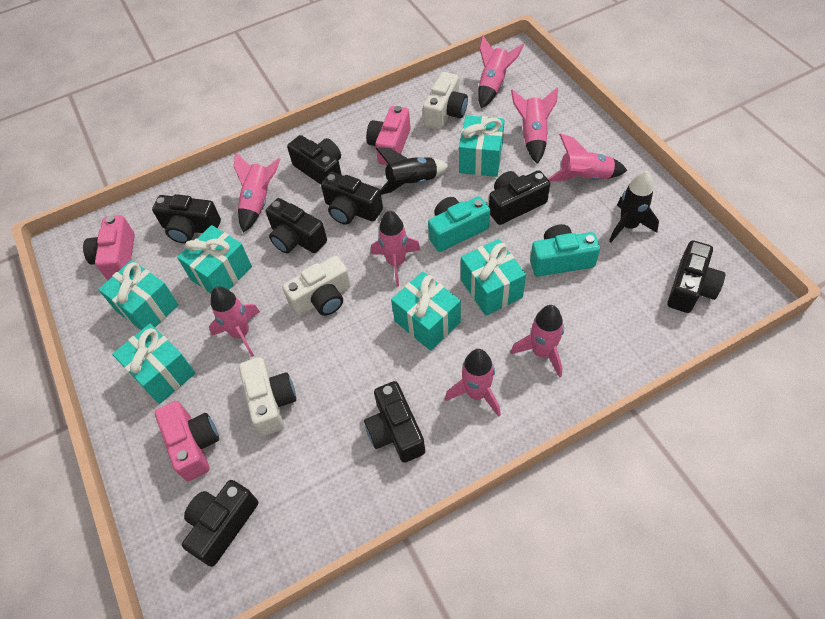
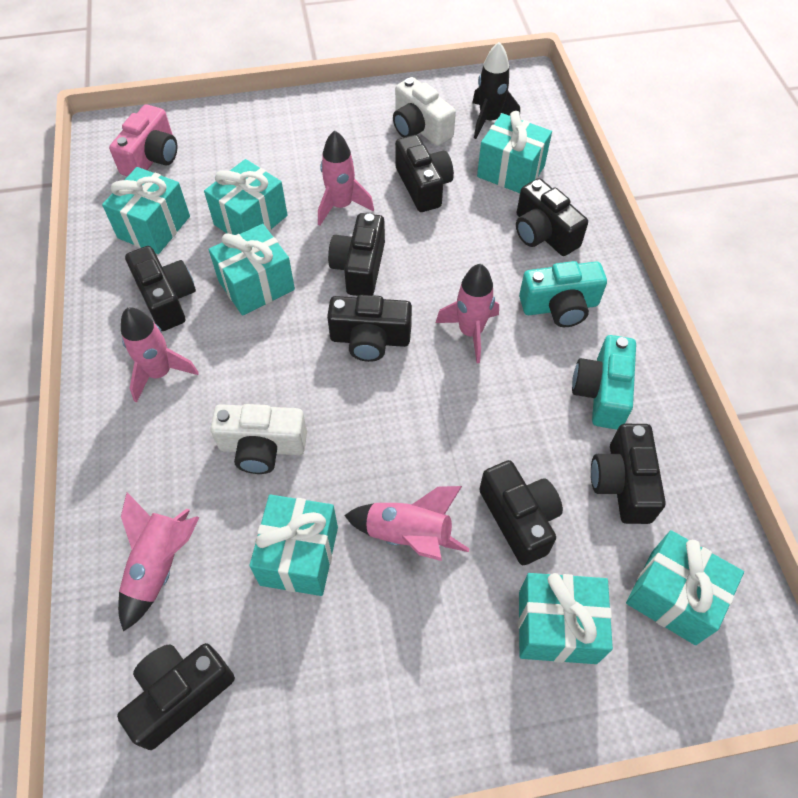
black rocket: 2 -> 1
pink camera: 3 -> 1
pink rocket: 8 -> 5
turquoise gift: 6 -> 7
white camera: 3 -> 2

